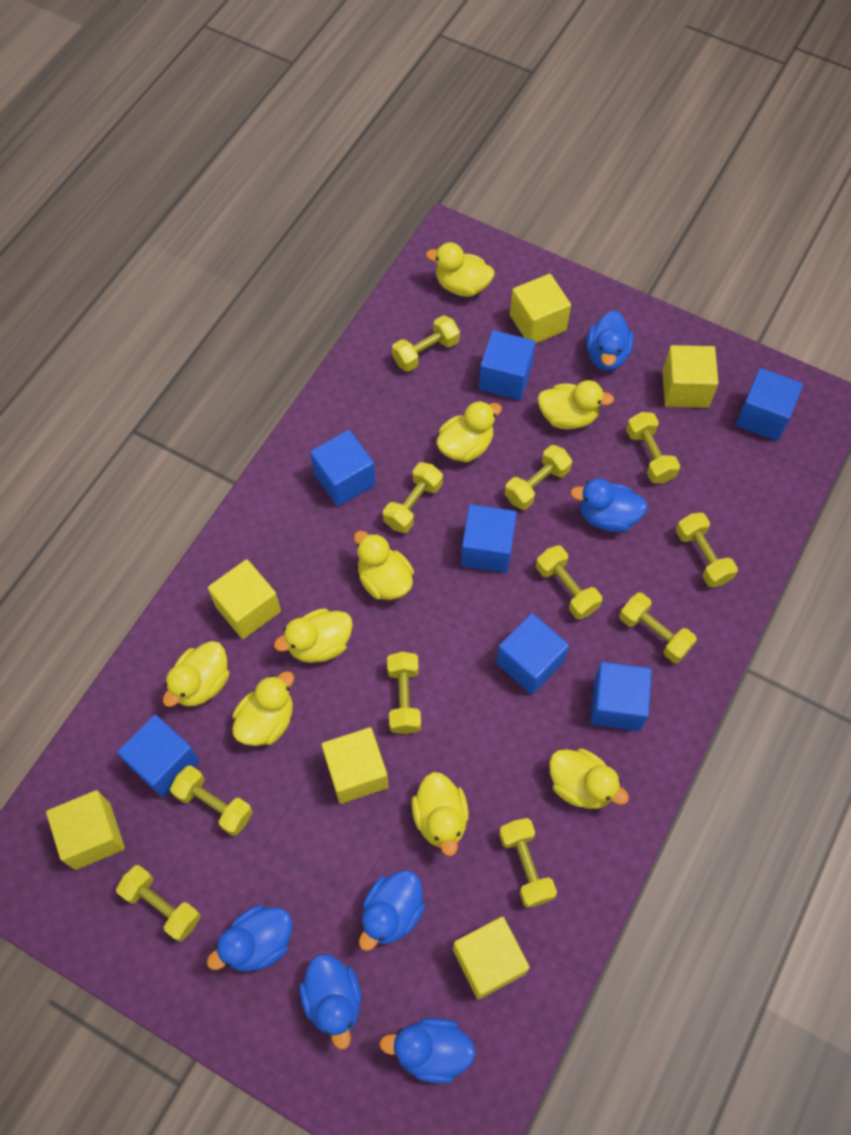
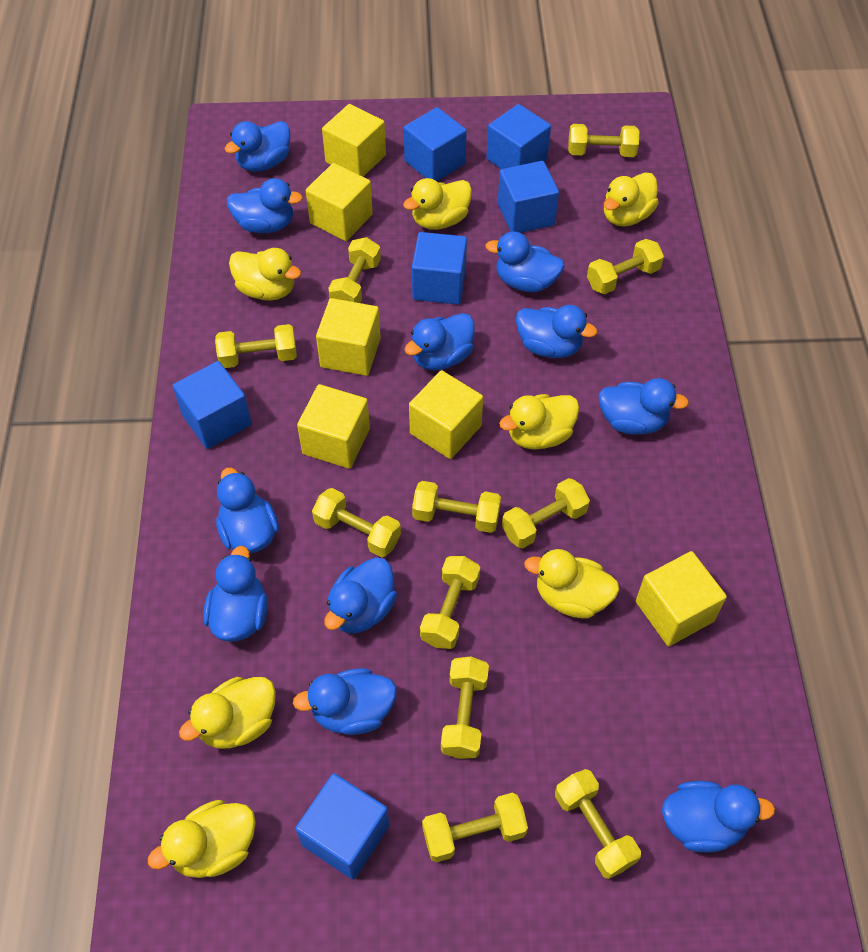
blue cube: 7 -> 6
blue duck: 6 -> 11
yellow duck: 9 -> 7

